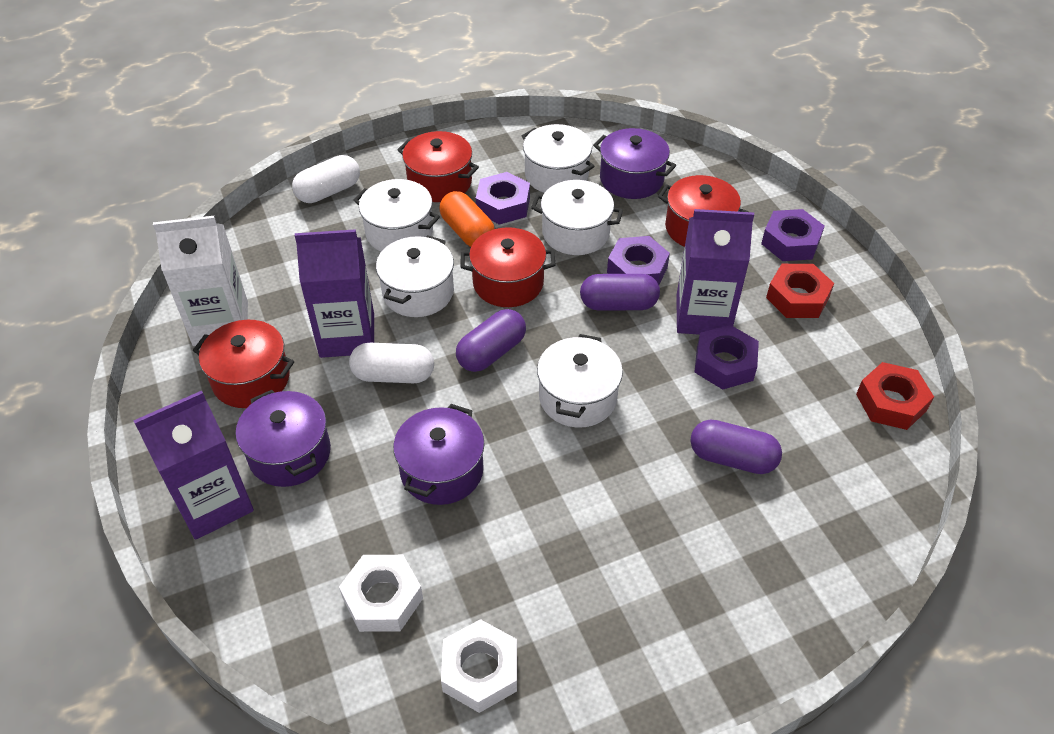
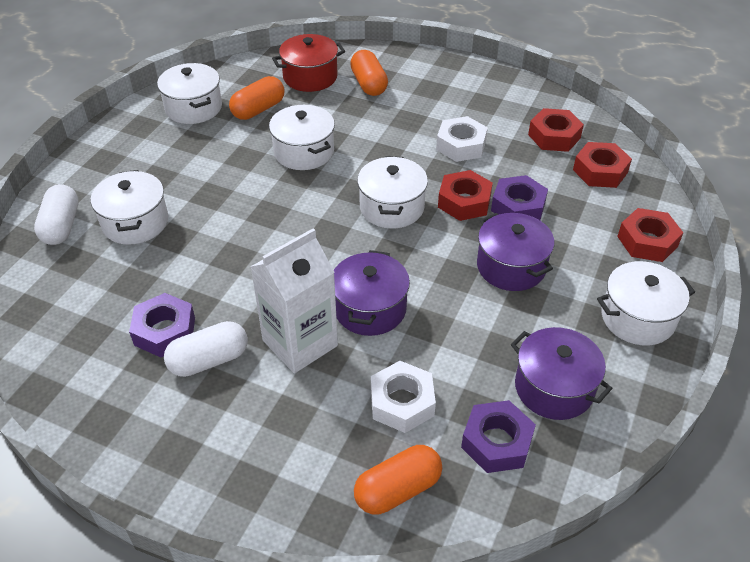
orange capsule: 1 -> 3
purple capsule: 3 -> 0
purple carton: 3 -> 0
purple nut: 4 -> 3
red nut: 2 -> 4
red pot: 4 -> 1

